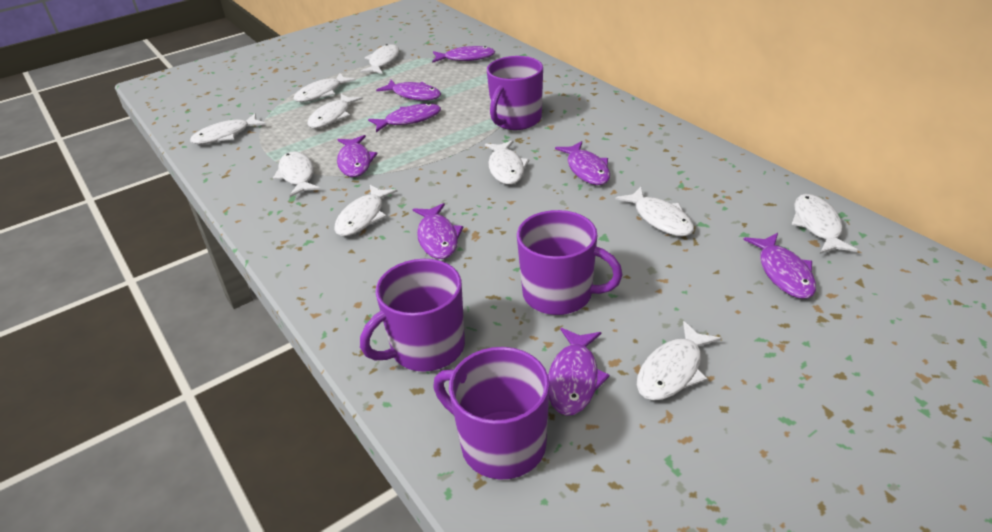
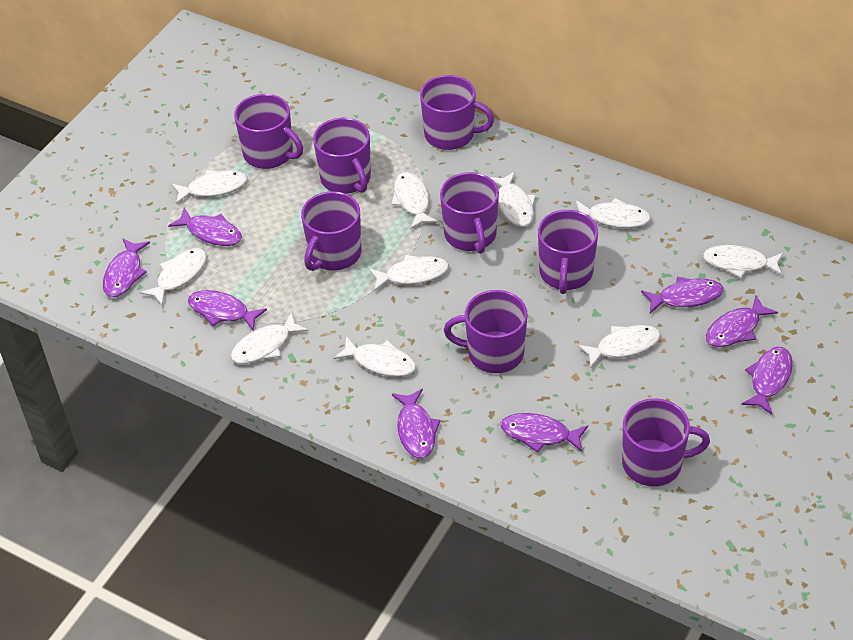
purple mug: 4 -> 8

